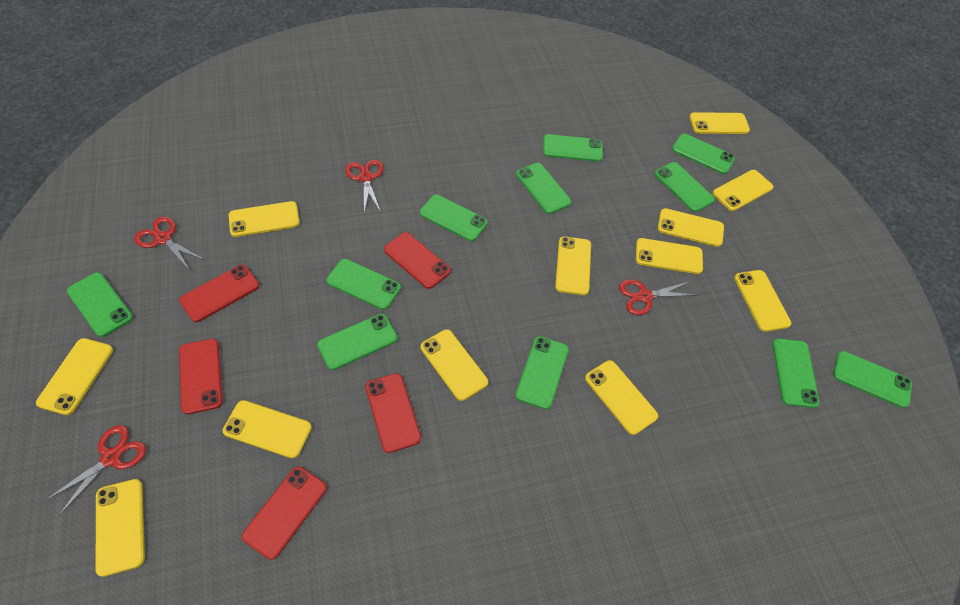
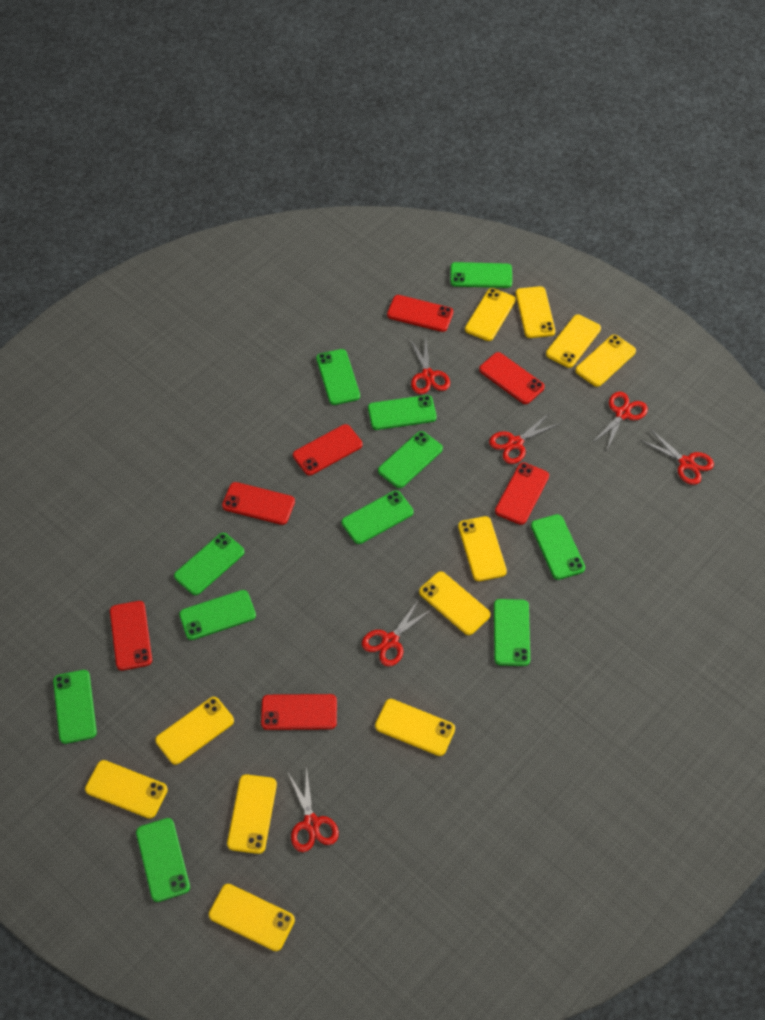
red phone: 5 -> 7
red scissors: 4 -> 6
yellow phone: 12 -> 11

